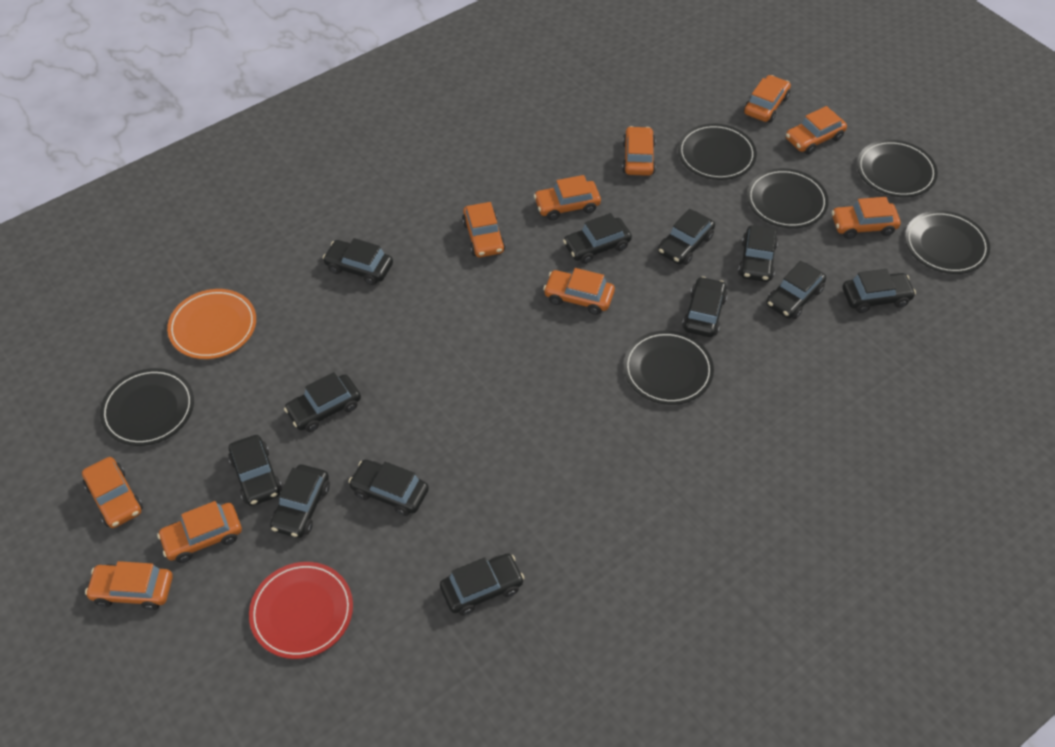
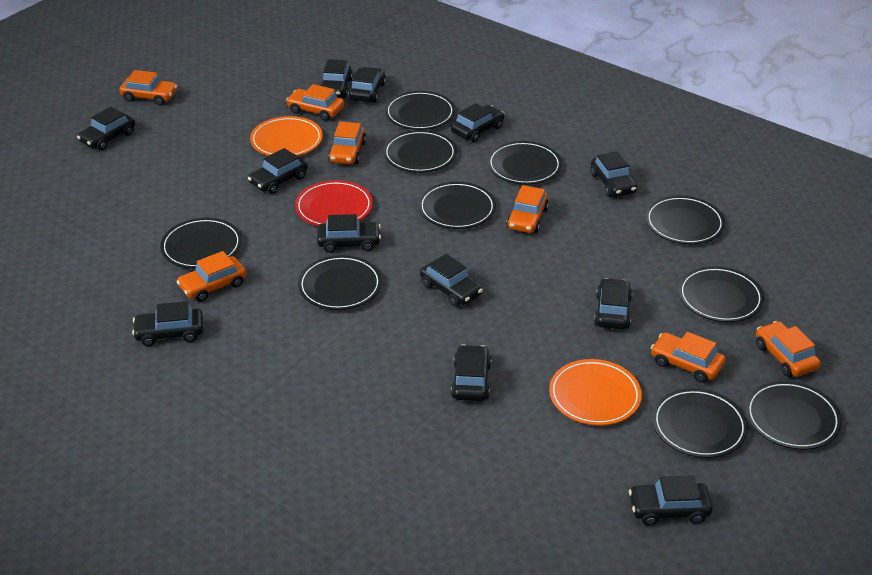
black plate: 6 -> 10
orange car: 10 -> 7
orange plate: 1 -> 2

